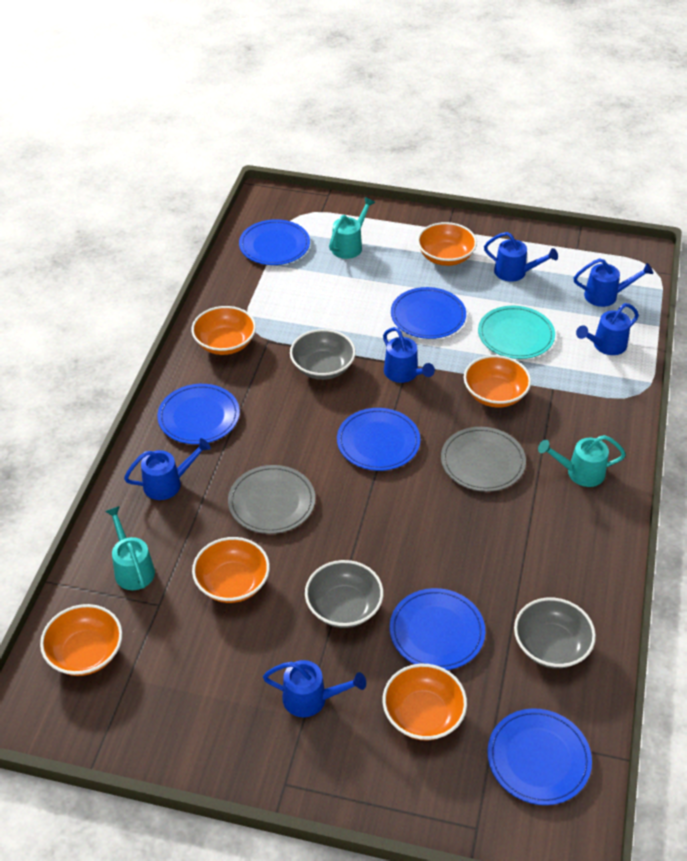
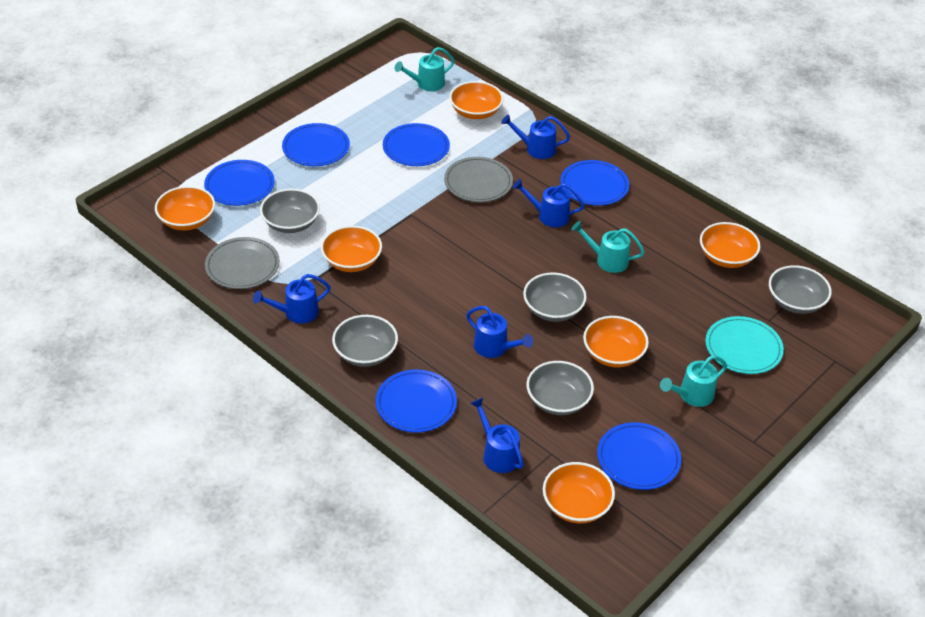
blue watering can: 6 -> 5
grey bowl: 3 -> 5

